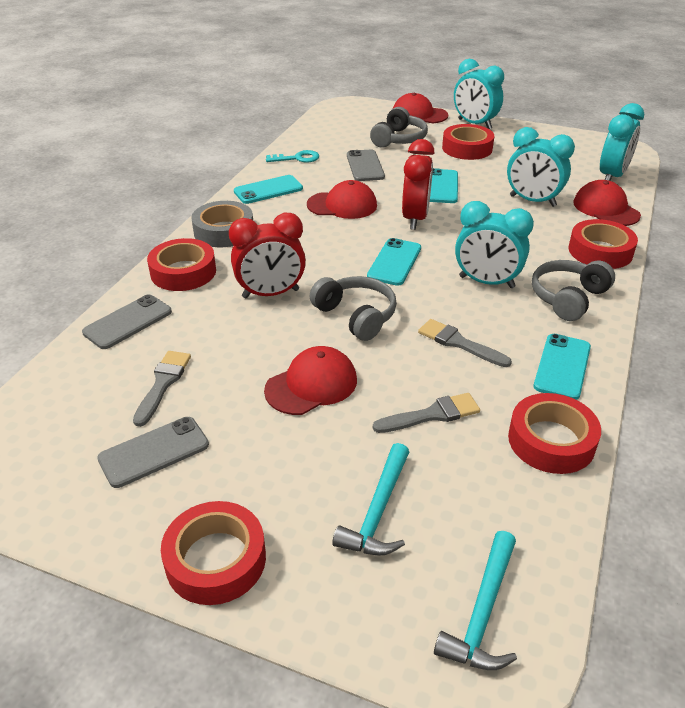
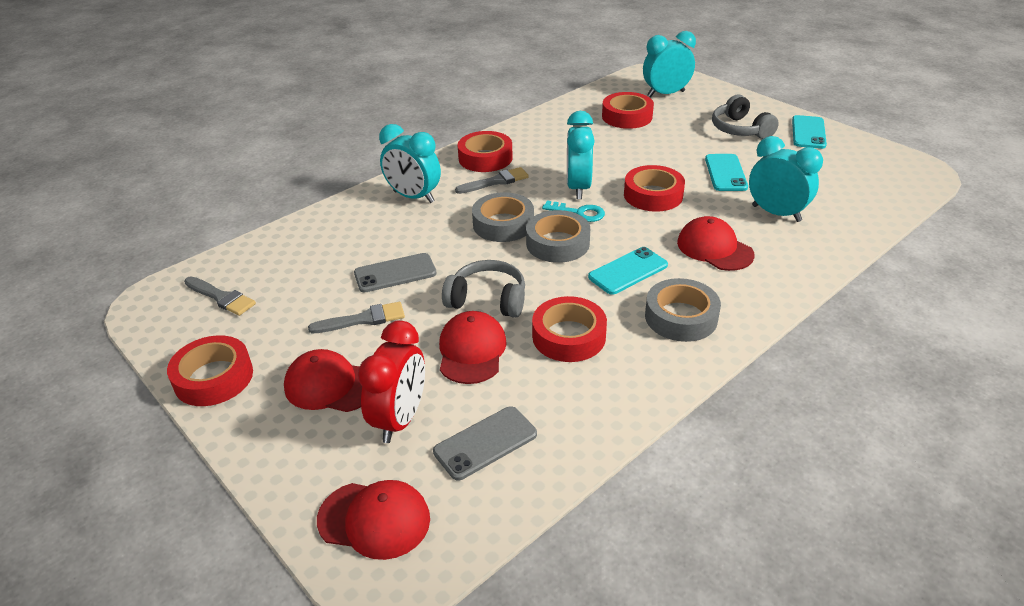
grey headphones: 3 -> 2
grey phone: 3 -> 2
grey tape: 1 -> 3
red clock: 2 -> 1
turquoise hammer: 2 -> 0
turquoise phone: 4 -> 3

